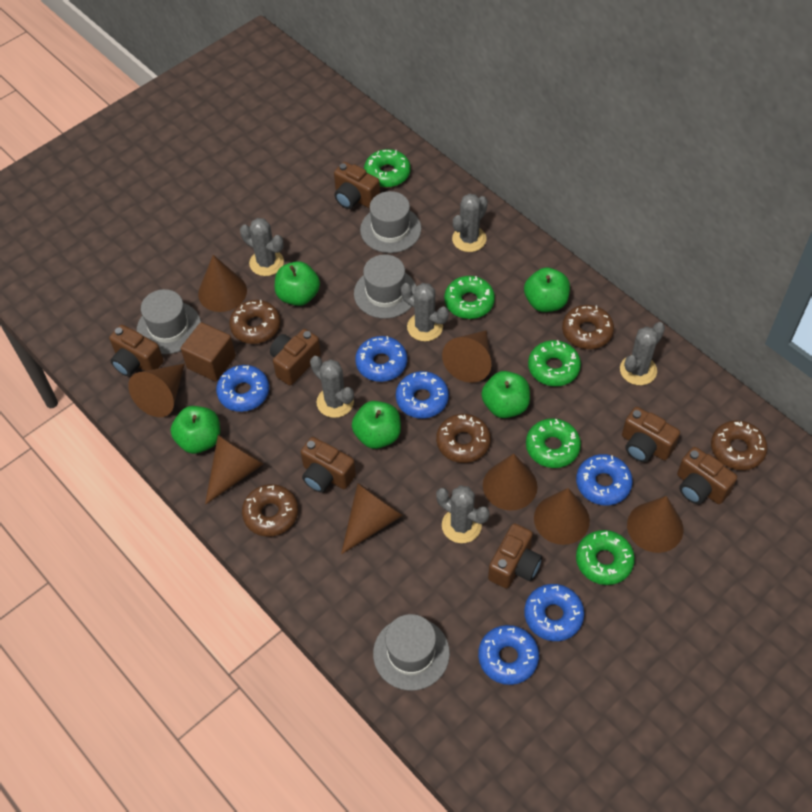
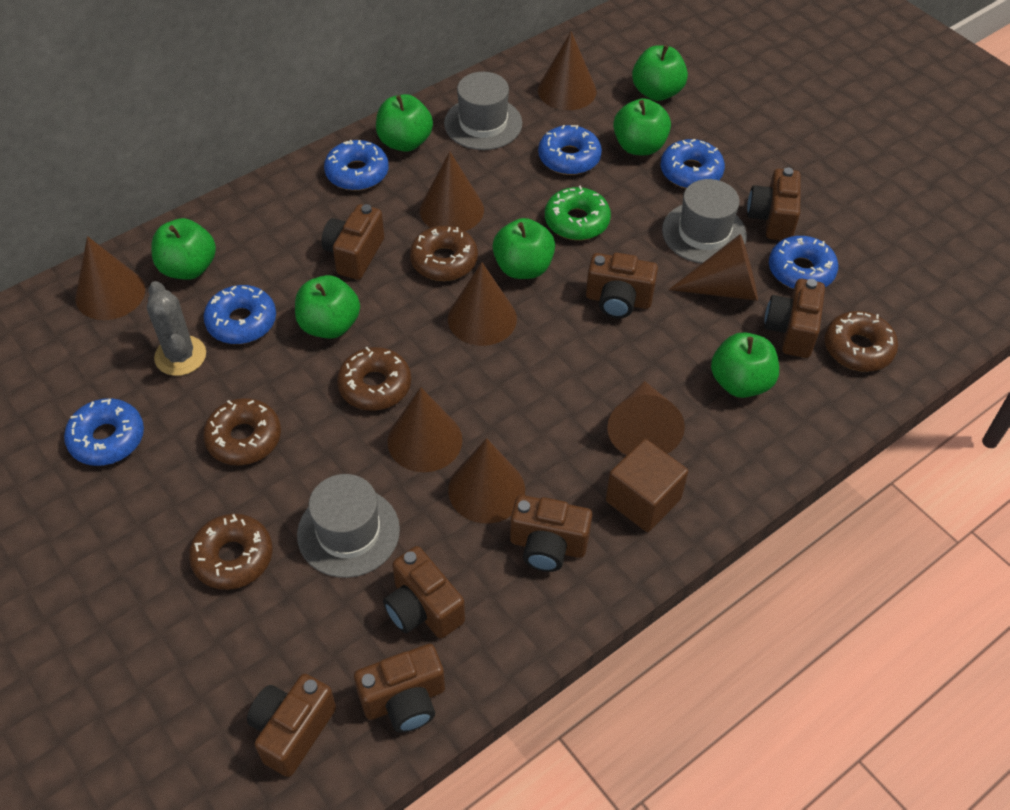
brown camera: 7 -> 8
green apple: 5 -> 7
green donut: 5 -> 1
grey cactus: 6 -> 1
grey hat: 4 -> 3

